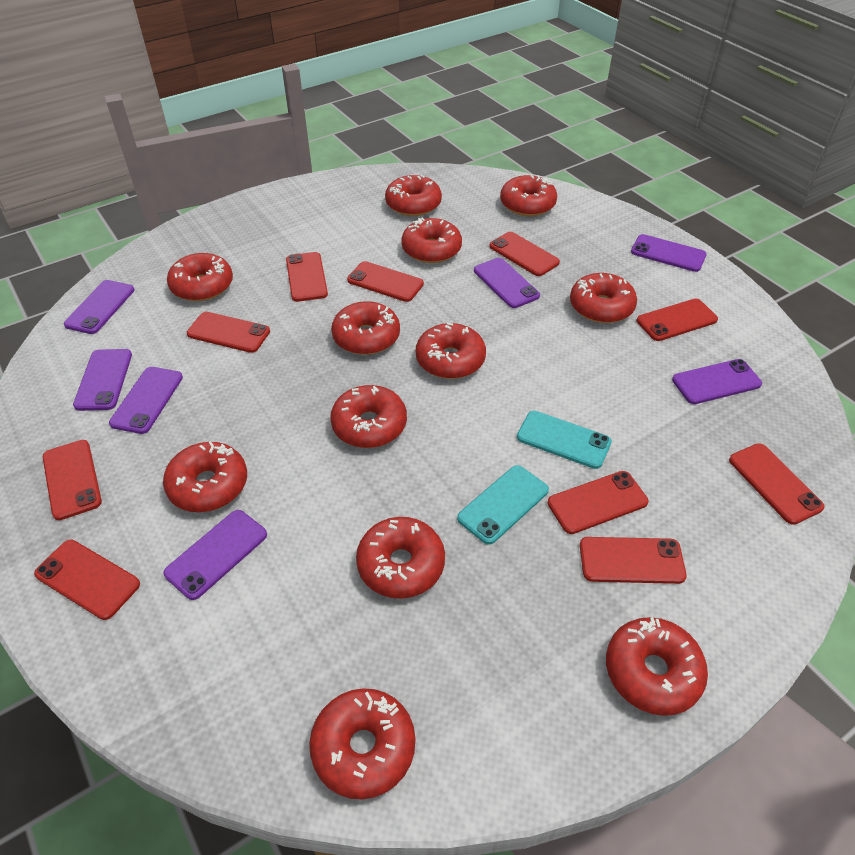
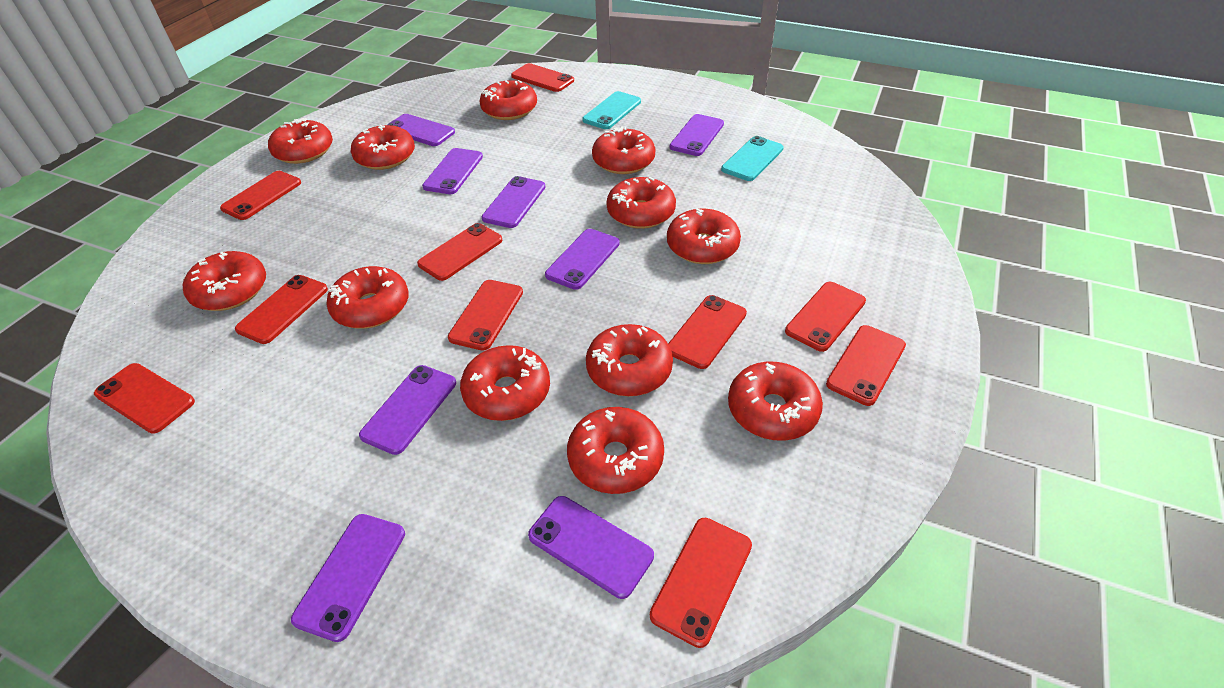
purple phone: 7 -> 8

